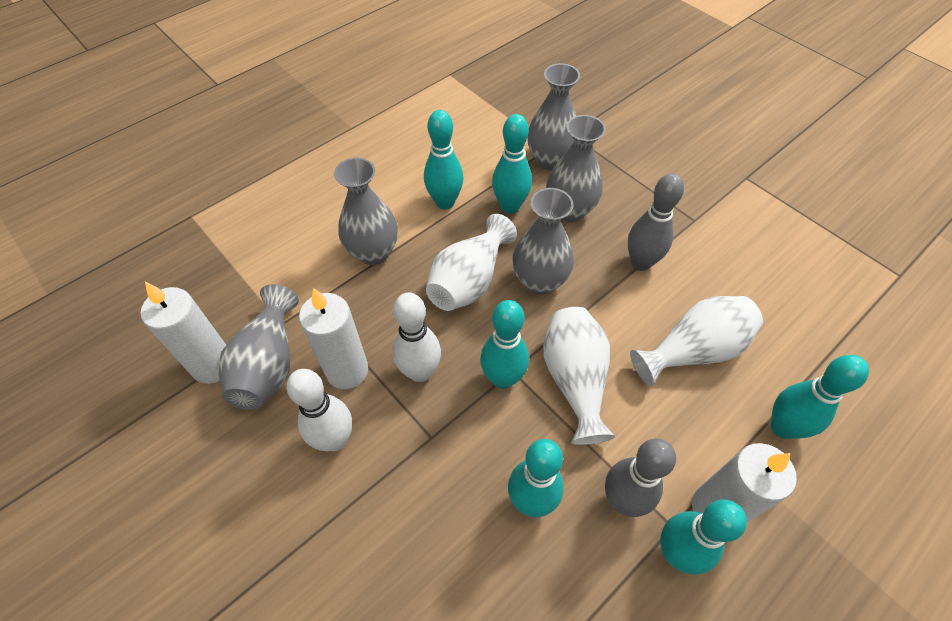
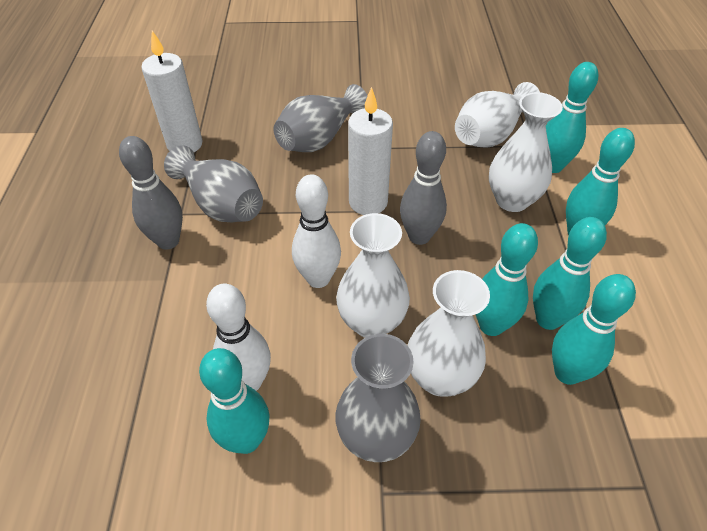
grey vase: 5 -> 3
white candle: 3 -> 2
white vase: 3 -> 4

